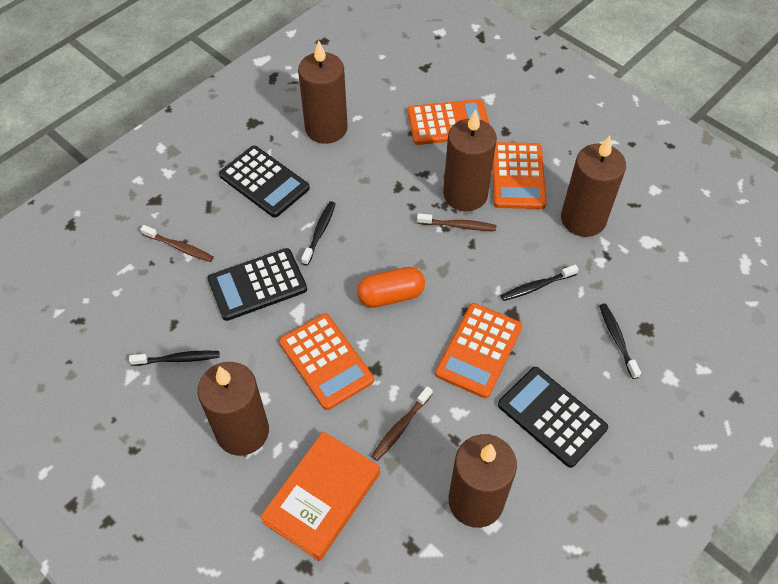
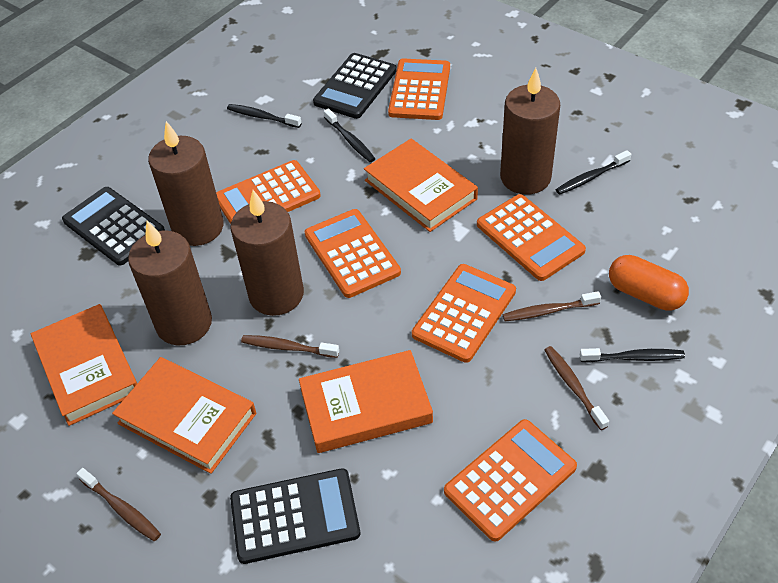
brown candle: 5 -> 4
brown toothbrush: 3 -> 4
orange book: 1 -> 4
orange calculator: 4 -> 6

